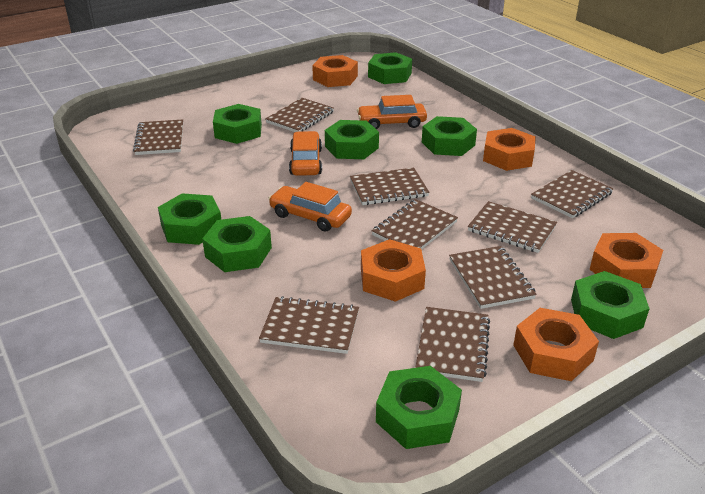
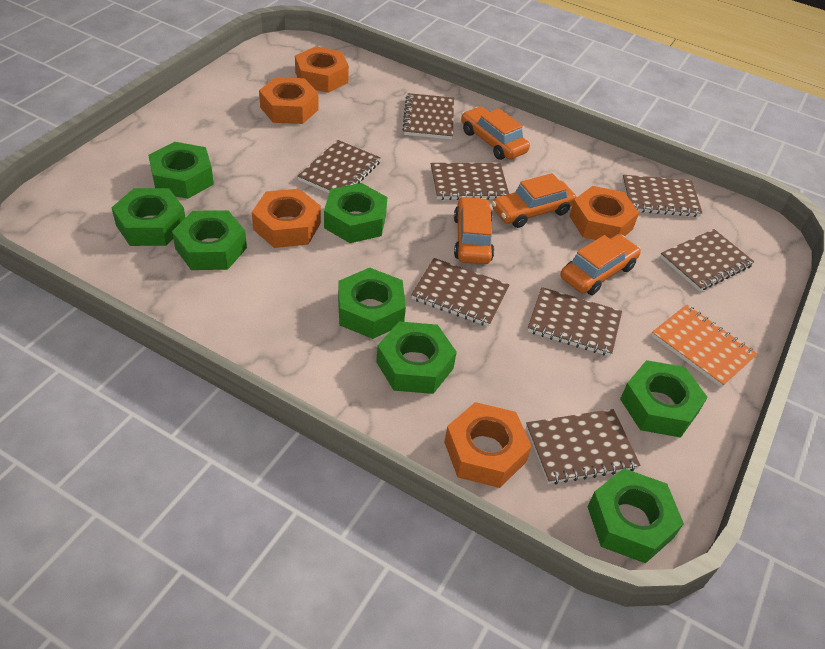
brown notebook: 9 -> 8
orange car: 3 -> 4
orange notebook: 0 -> 1

